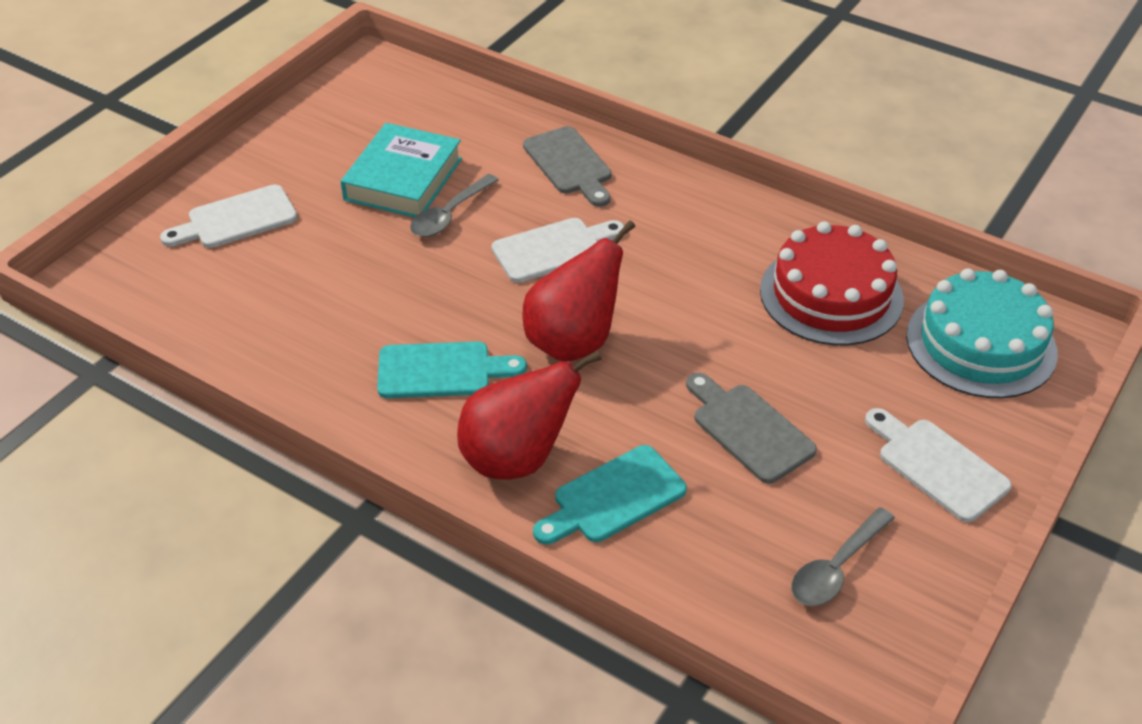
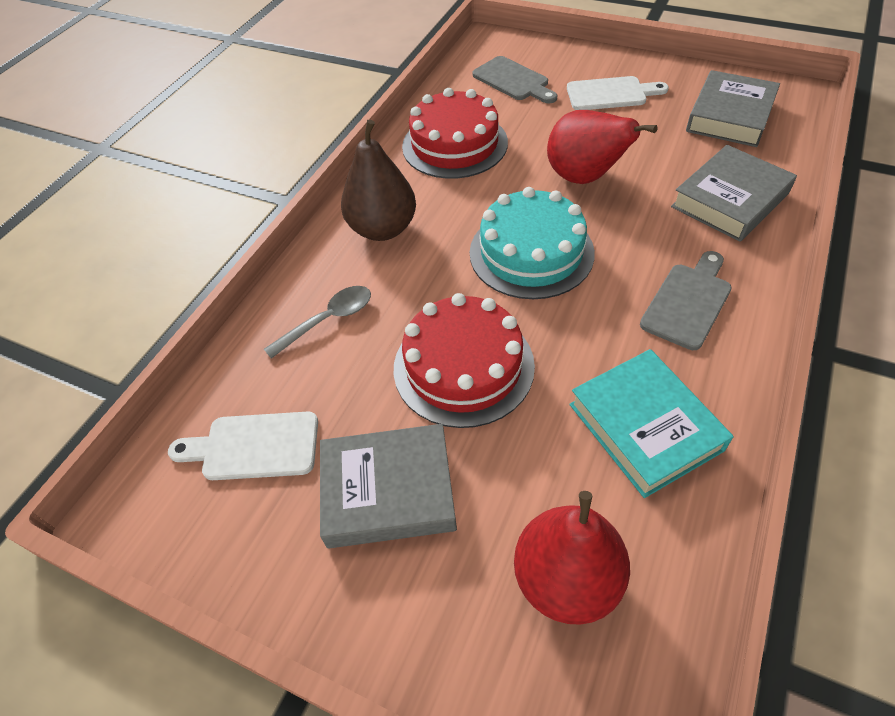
brown pear: 0 -> 1
grey book: 0 -> 3
grey spoon: 2 -> 1
red cake: 1 -> 2
turquoise cutting board: 2 -> 0
white cutting board: 3 -> 2

